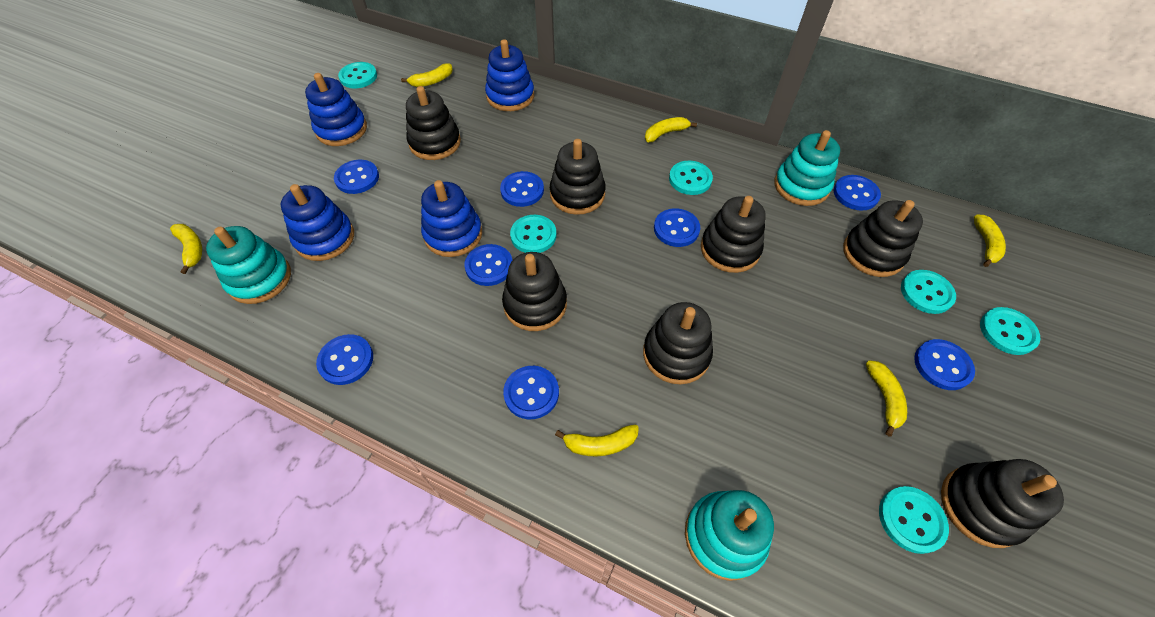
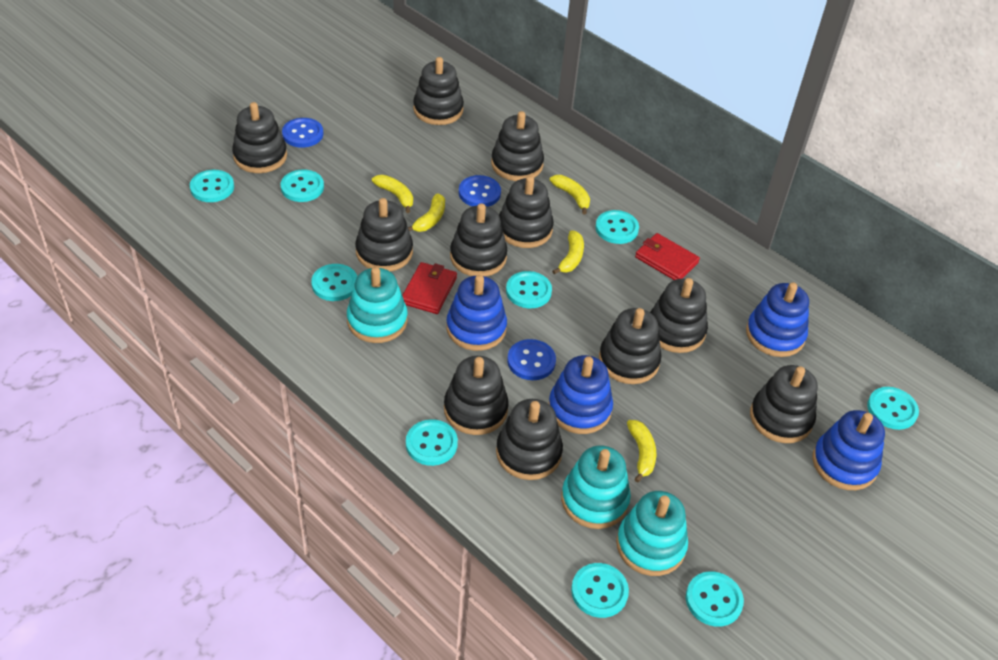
black stacking toy: 7 -> 11
blue button: 8 -> 3
red wallet: 0 -> 2
turquoise button: 6 -> 9
yellow banana: 6 -> 5

